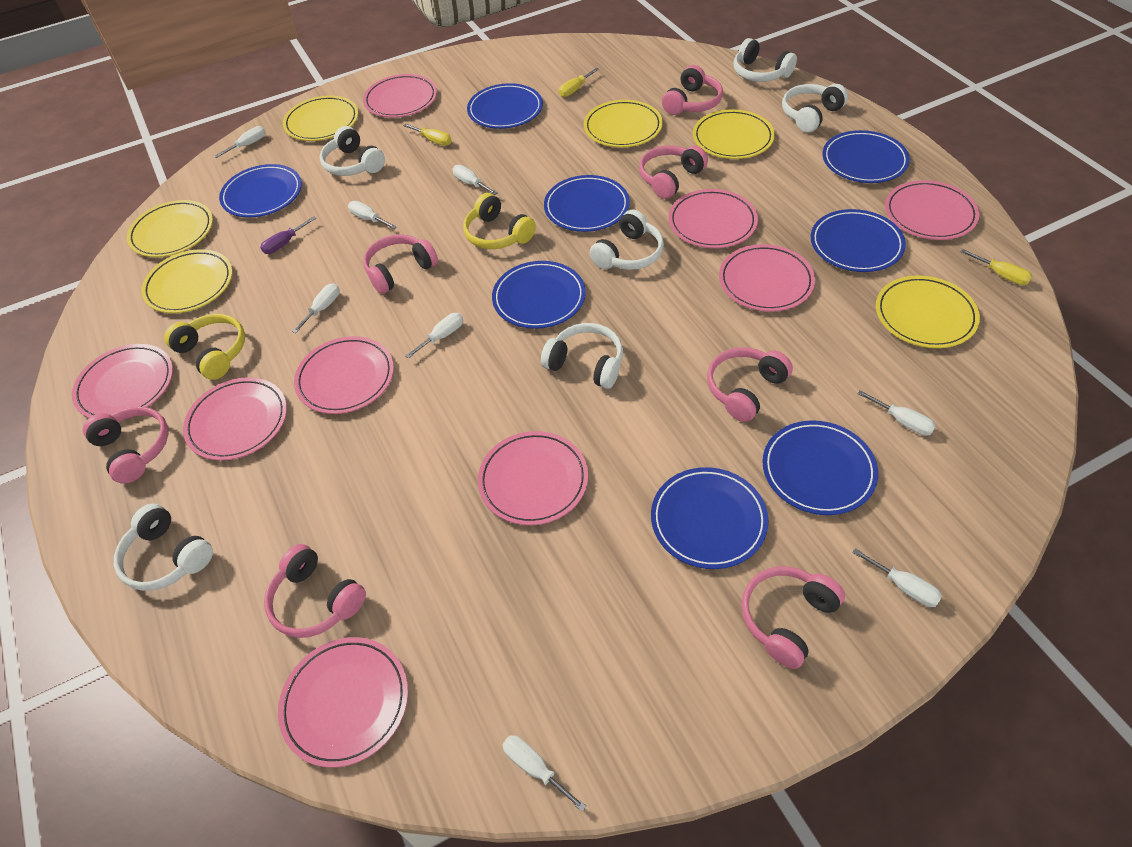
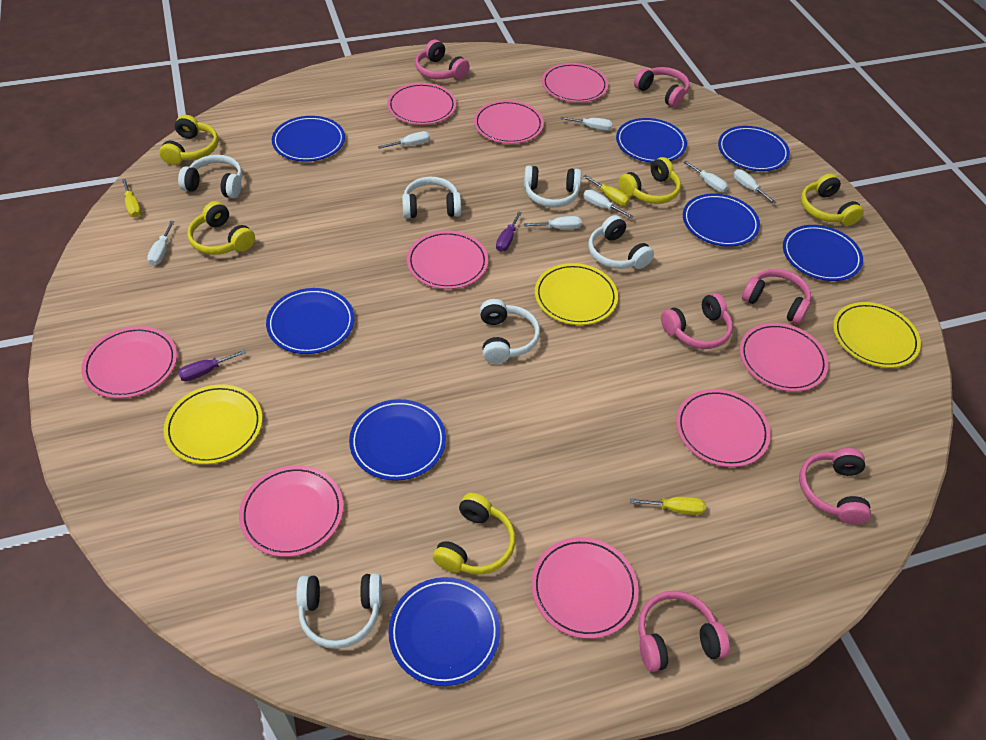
pink headphones: 7 -> 6
purple screwdriver: 1 -> 2
white screwdriver: 8 -> 7
yellow headphones: 2 -> 5
yellow plate: 6 -> 3

